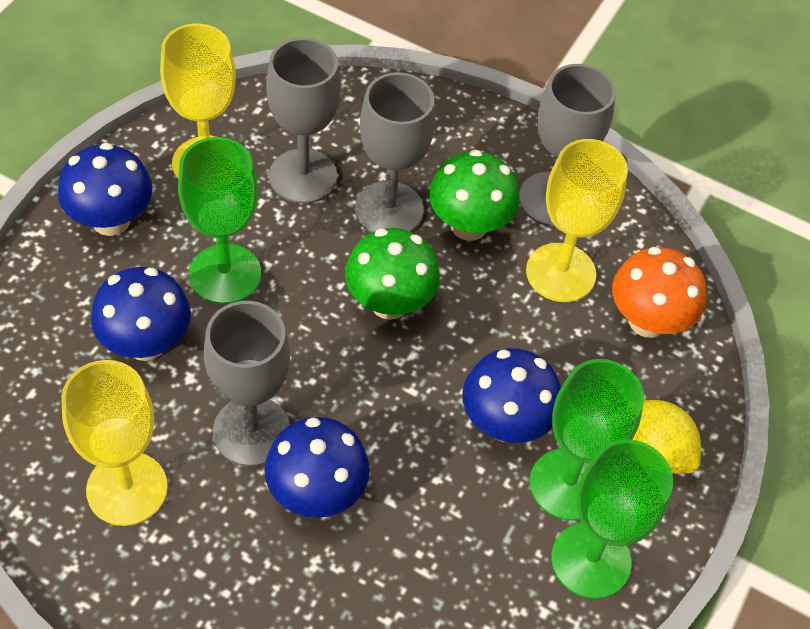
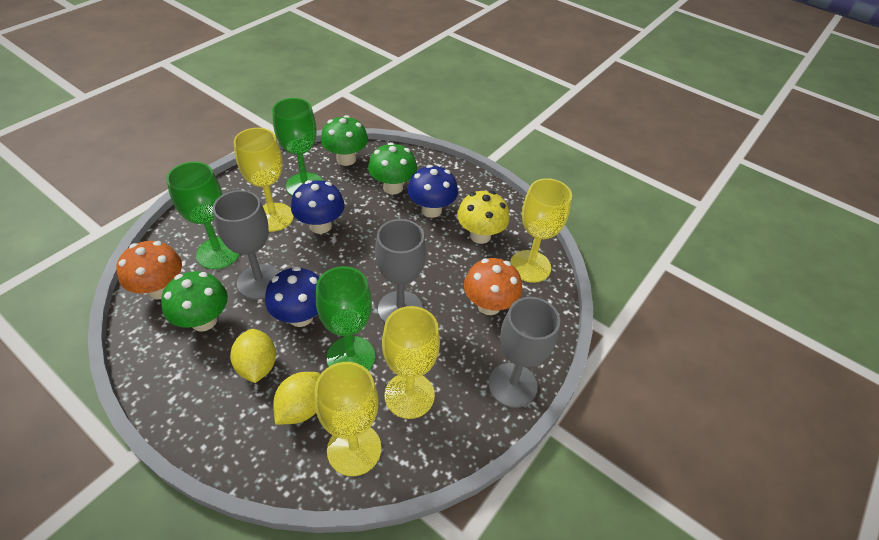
blue mushroom: 4 -> 3
green mushroom: 2 -> 3
grey goblet: 4 -> 3
orange mushroom: 1 -> 2
yellow goblet: 3 -> 4
yellow lemon: 1 -> 2
yellow mushroom: 0 -> 1

